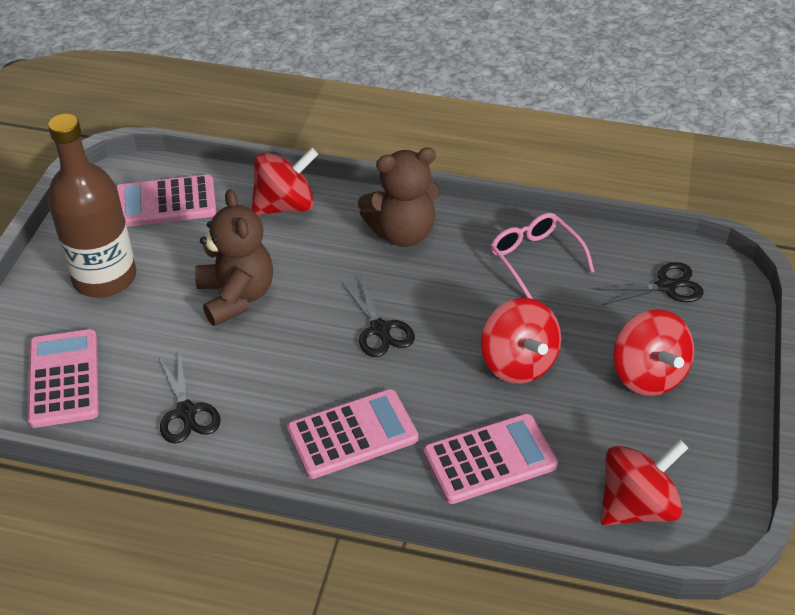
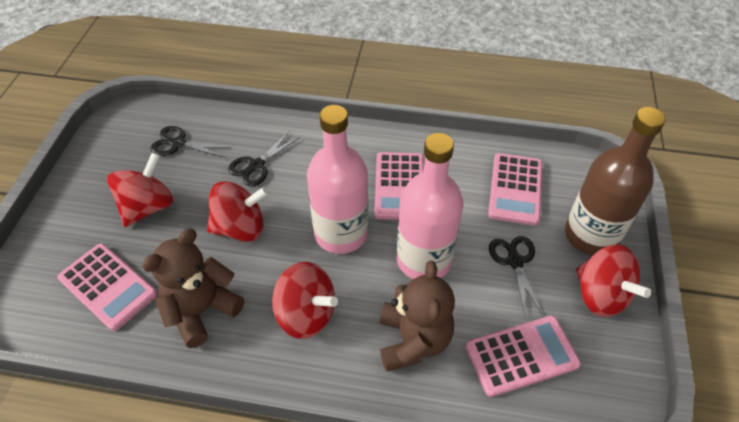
pink bottle: 0 -> 2
pink glasses: 1 -> 0

